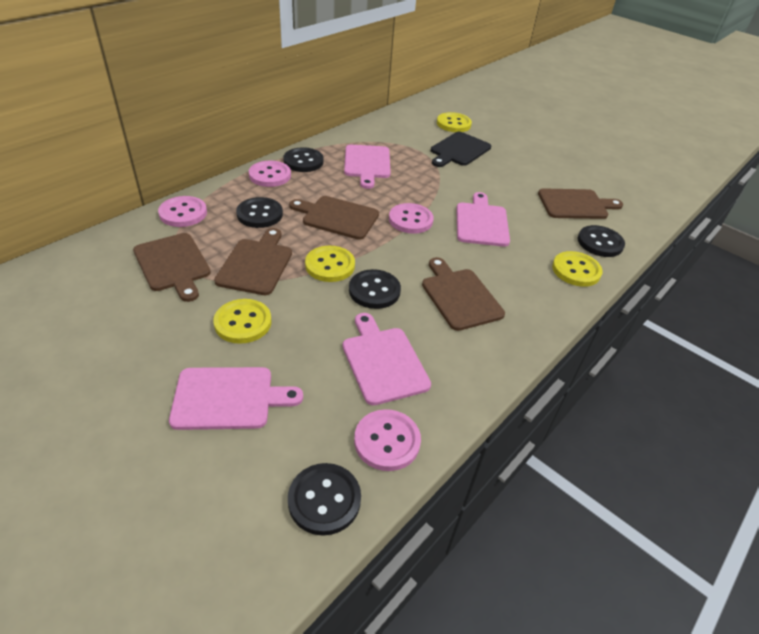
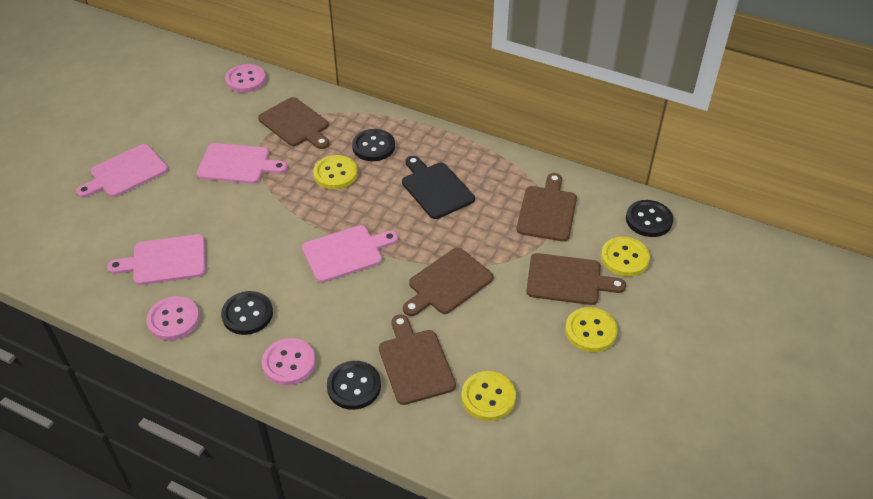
black button: 5 -> 4
pink button: 4 -> 3

